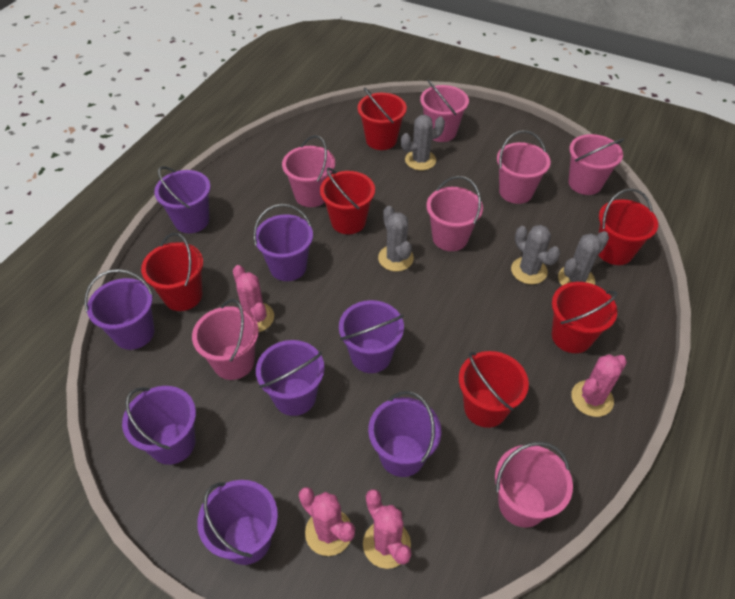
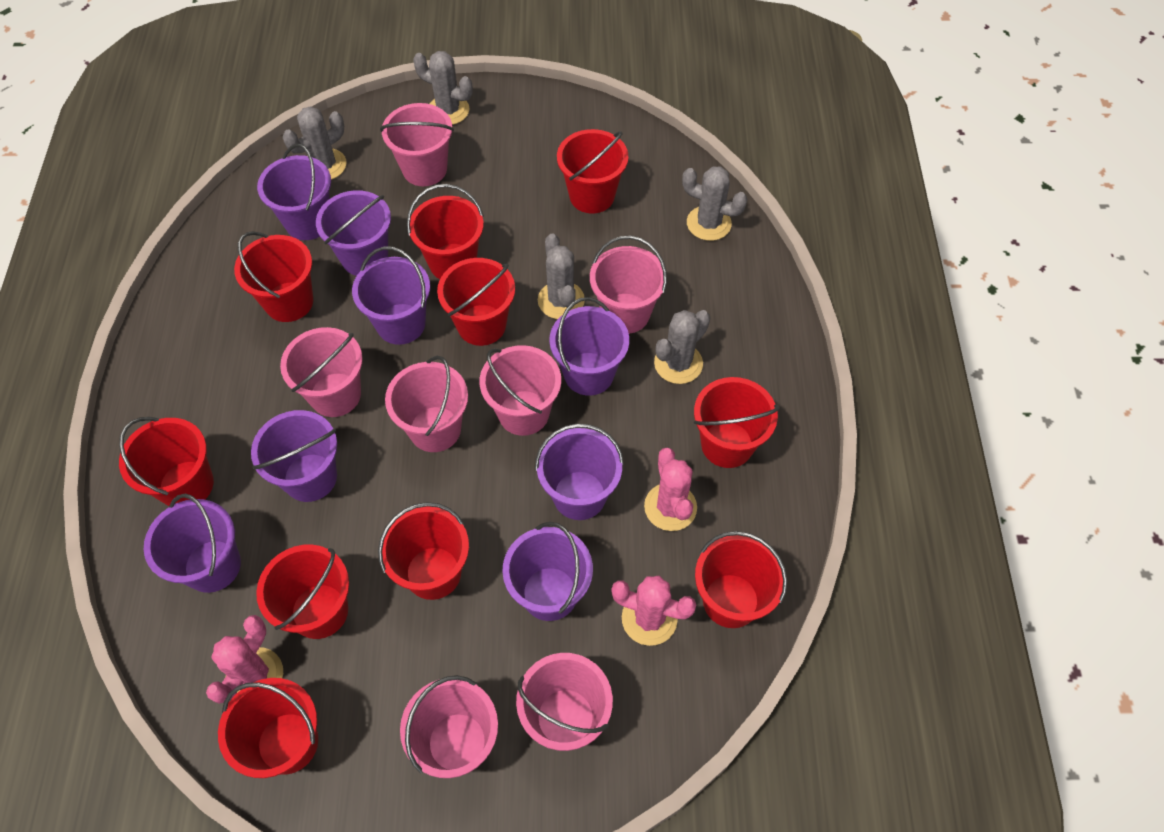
grey cactus: 4 -> 5
pink cactus: 4 -> 3
red bucket: 6 -> 10

